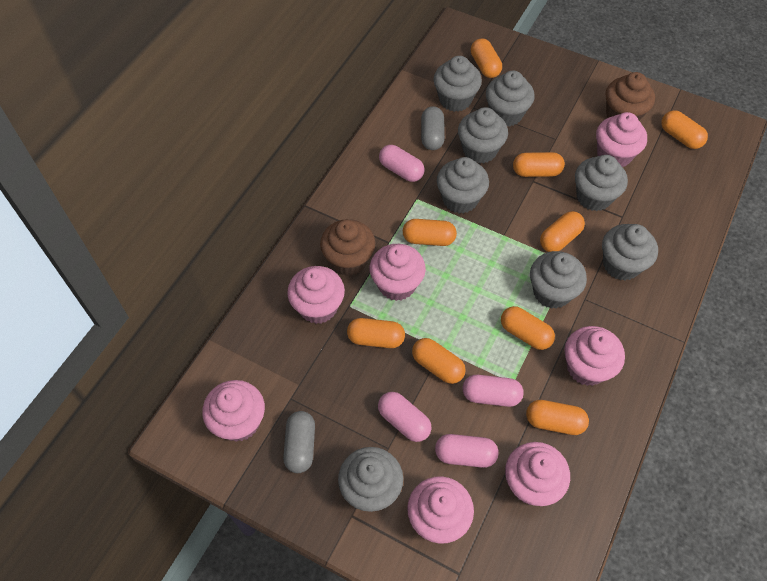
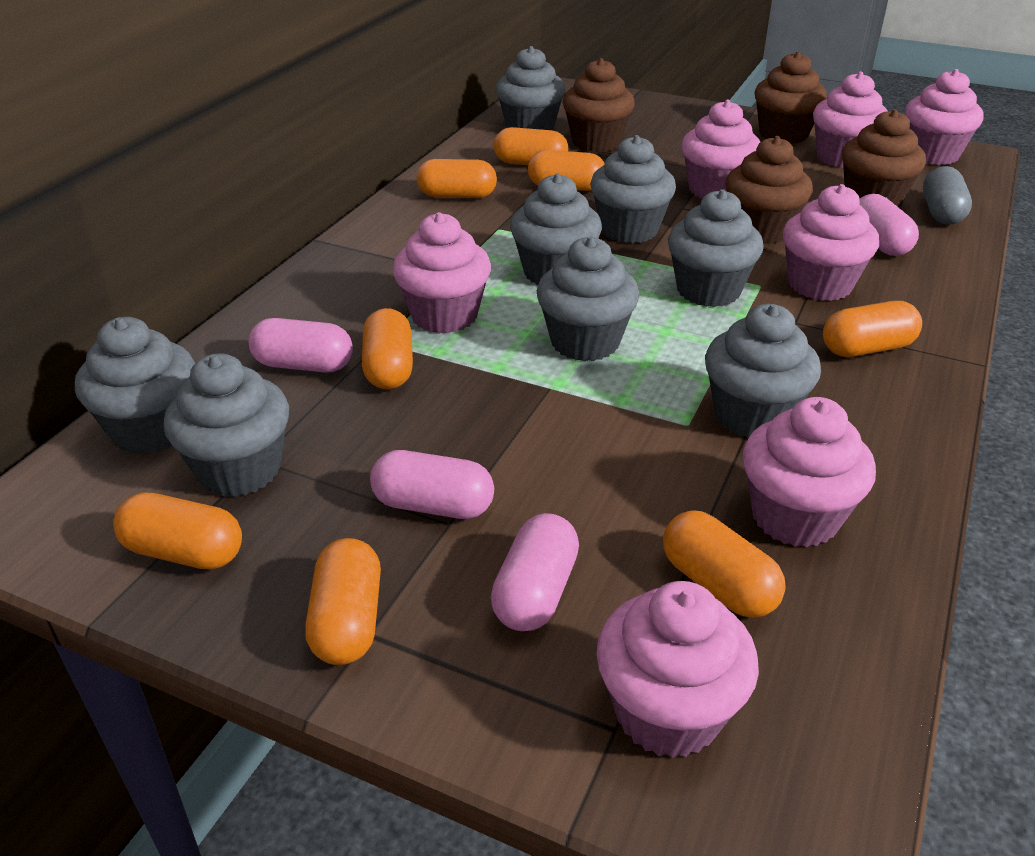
brown cupcake: 2 -> 4
grey capsule: 2 -> 1
orange capsule: 9 -> 8

